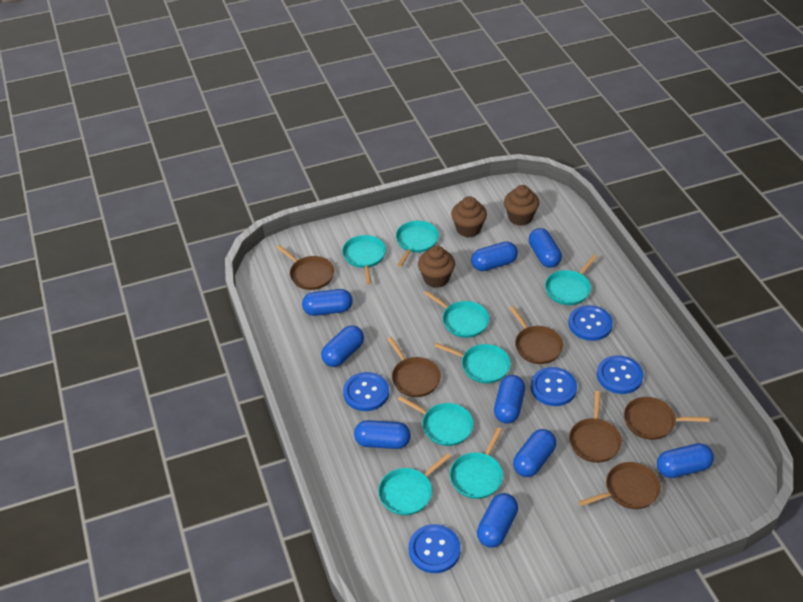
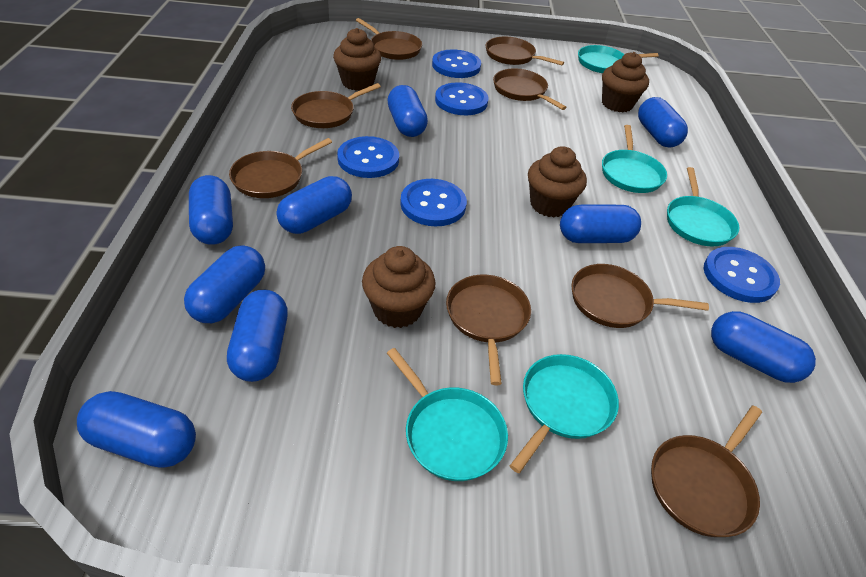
brown cupcake: 3 -> 4
brown pan: 6 -> 8
turquoise pan: 8 -> 5

